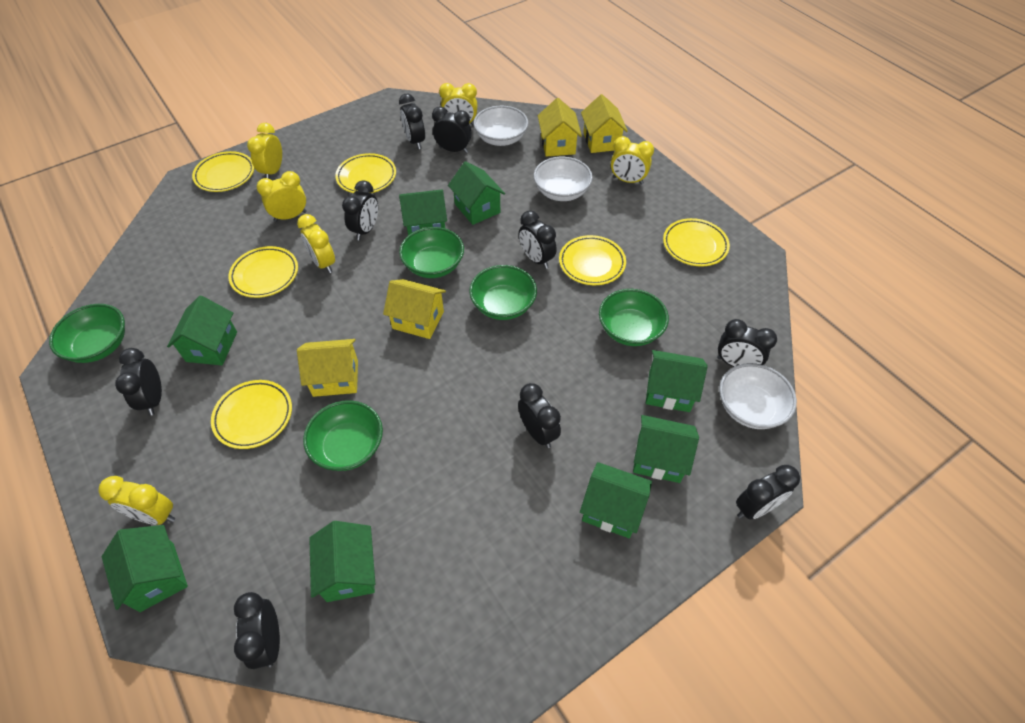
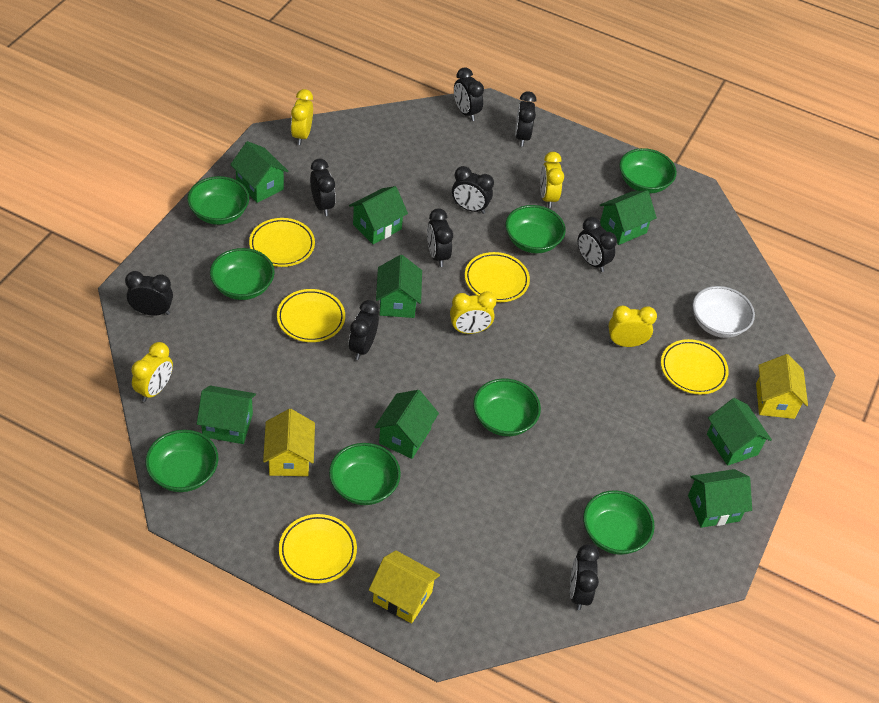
green bowl: 5 -> 8
white bowl: 3 -> 1
yellow clock: 6 -> 5
yellow house: 4 -> 3
yellow plate: 6 -> 5

